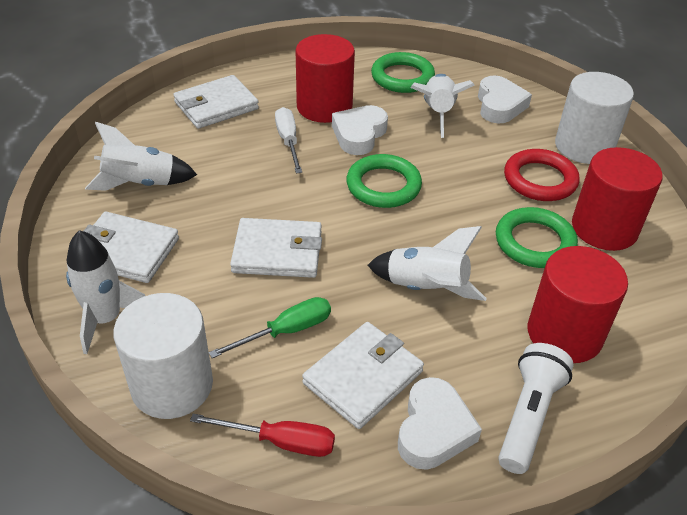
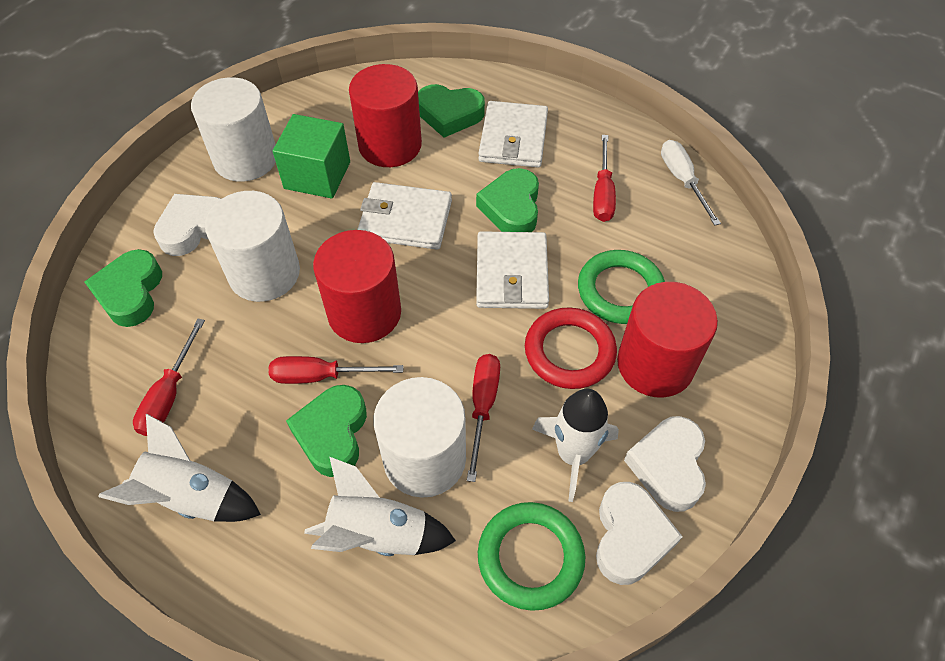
green cube: 0 -> 1
green heart: 0 -> 4
green ring: 3 -> 2
green screwdriver: 1 -> 0
red screwdriver: 1 -> 4
white cylinder: 2 -> 3
white flashlight: 1 -> 0
white rocket: 4 -> 3
white wallet: 4 -> 3

